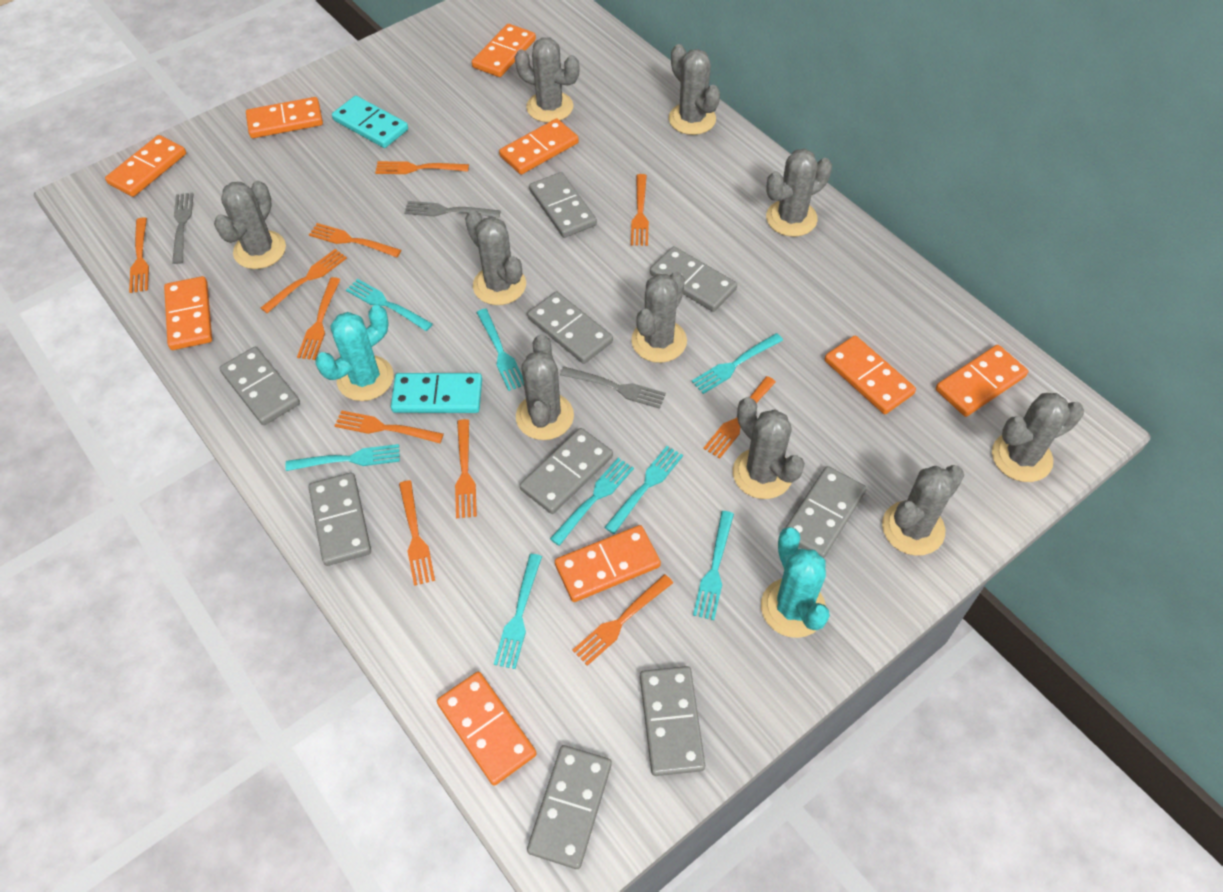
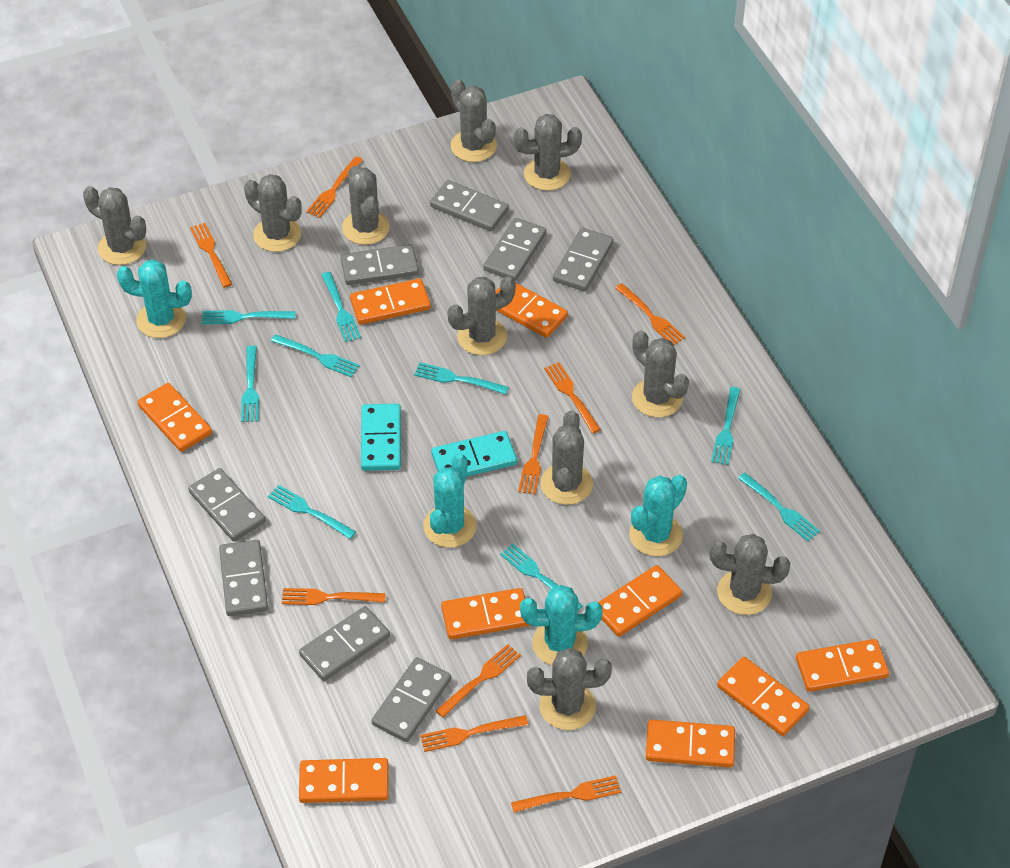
grey domino: 9 -> 8
grey fork: 3 -> 0
orange fork: 11 -> 9
turquoise cactus: 2 -> 4
turquoise fork: 8 -> 9

